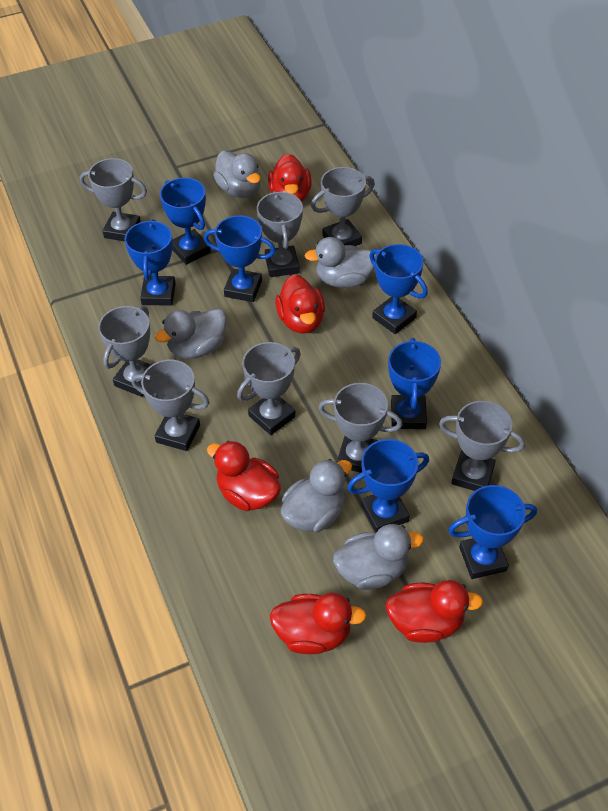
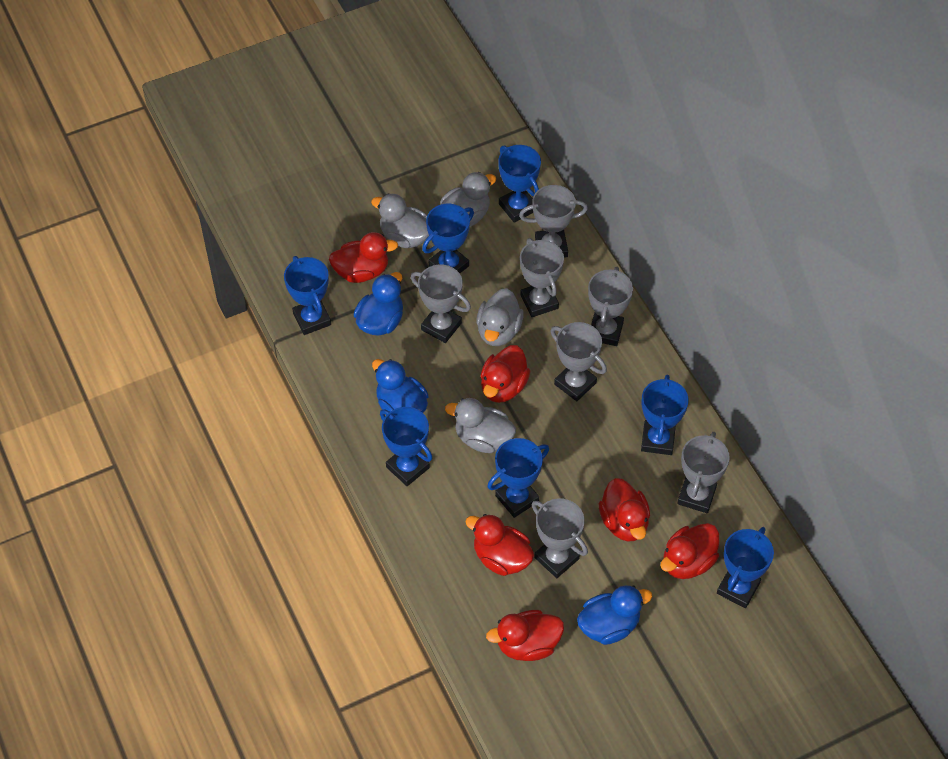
blue duck: 0 -> 3
grey duck: 5 -> 4
grey trophy: 8 -> 7
red duck: 5 -> 6

